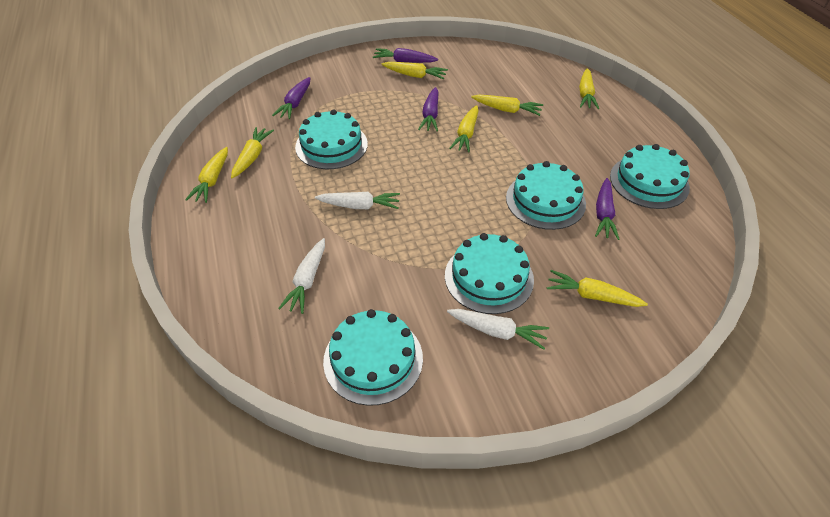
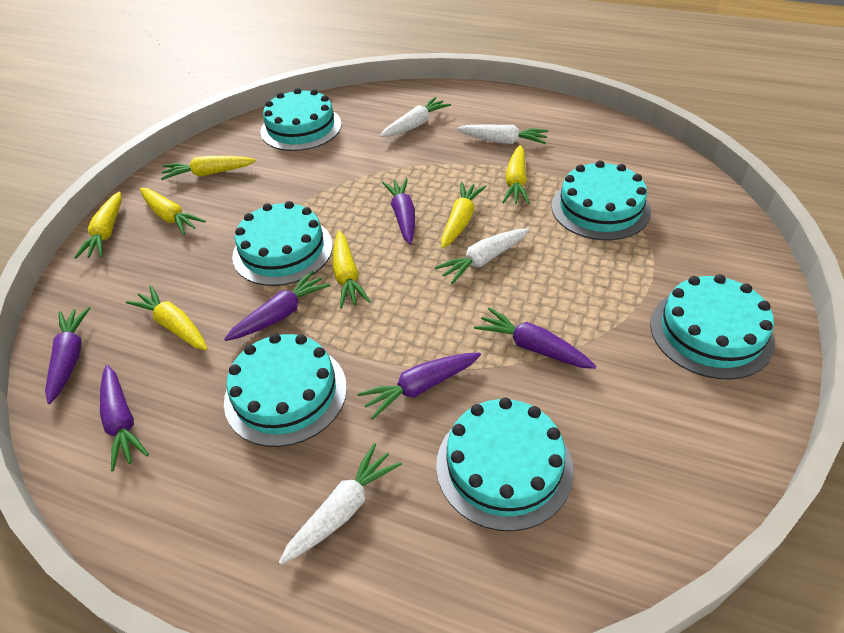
purple carrot: 4 -> 6
turquoise cake: 5 -> 6
white carrot: 3 -> 4

